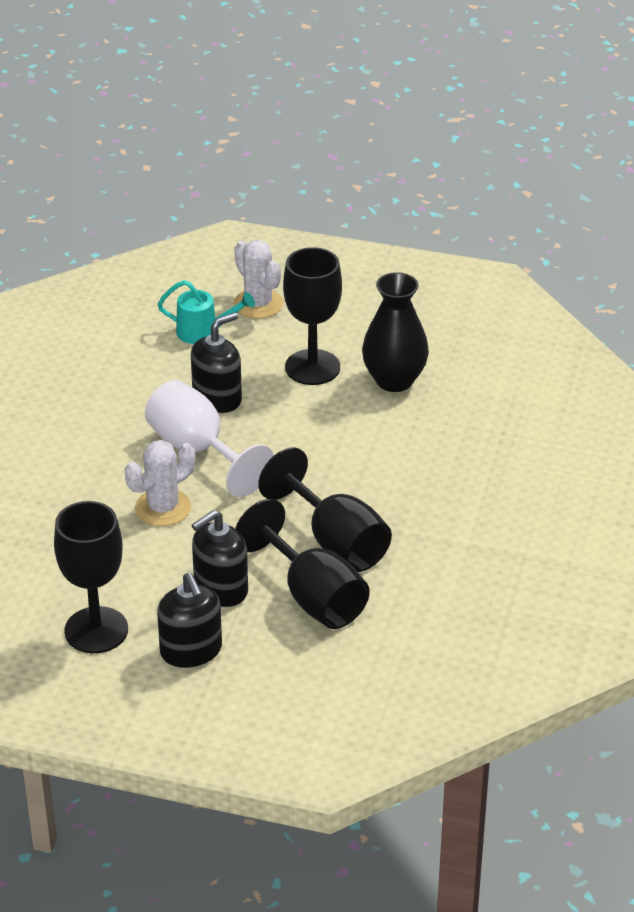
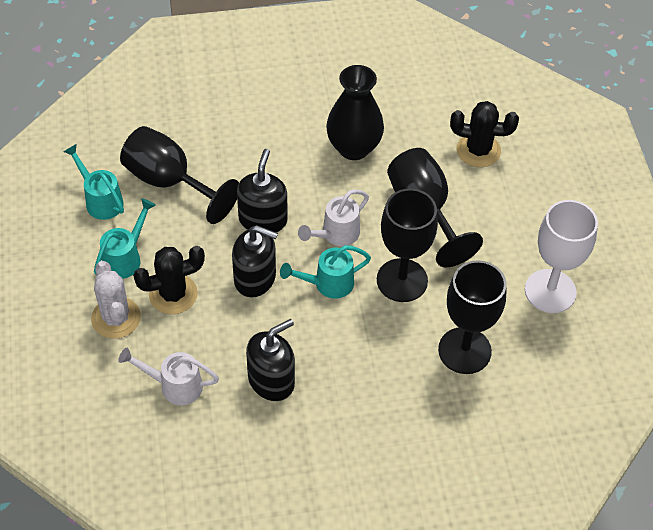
black cactus: 0 -> 2
turquoise watering can: 1 -> 3
white cactus: 2 -> 1
white watering can: 0 -> 2

